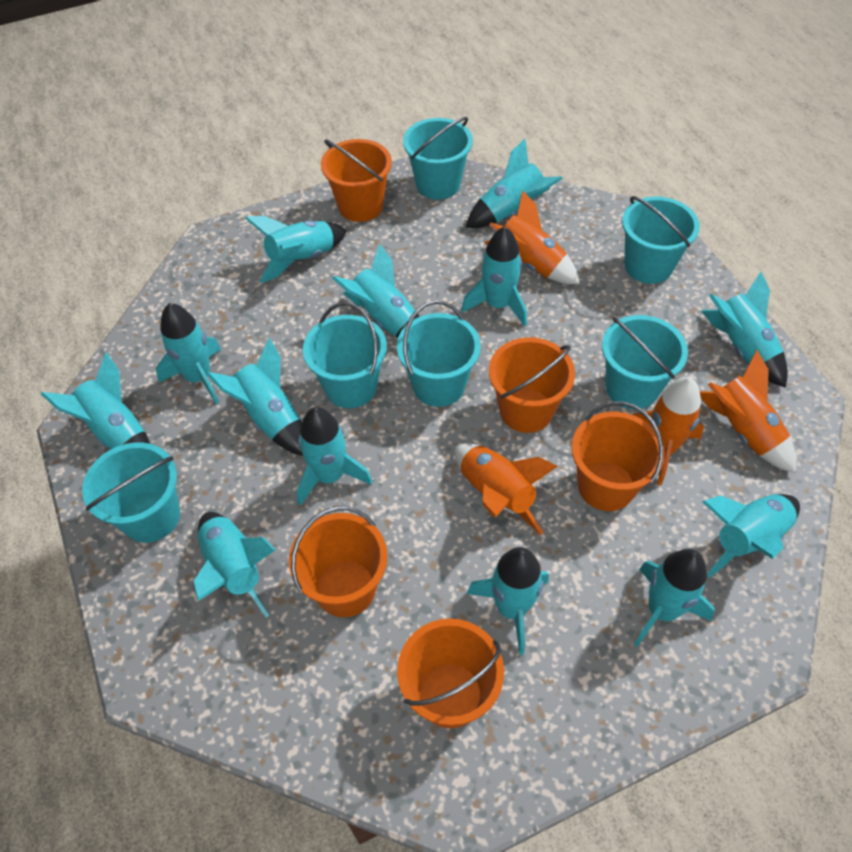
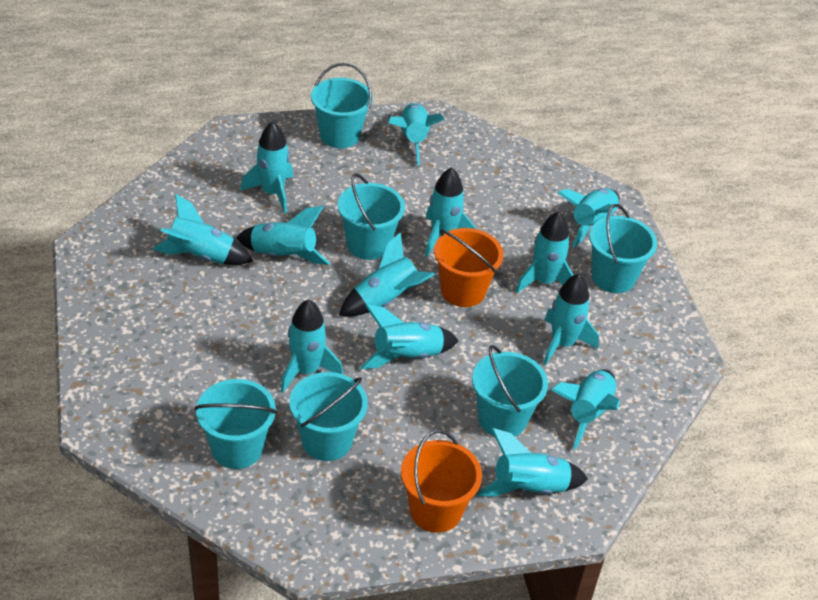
orange bucket: 5 -> 2
orange rocket: 4 -> 0

